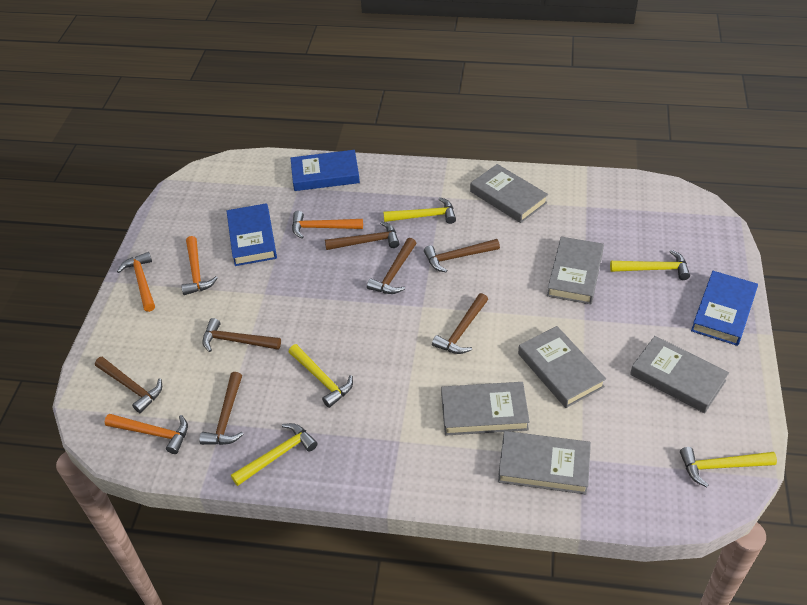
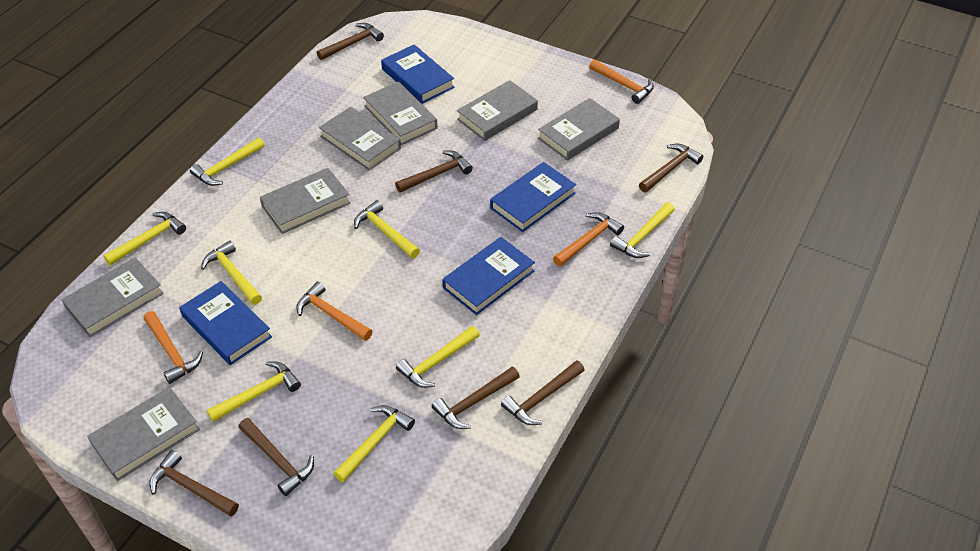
blue book: 3 -> 4
grey book: 6 -> 7
yellow hammer: 5 -> 8

